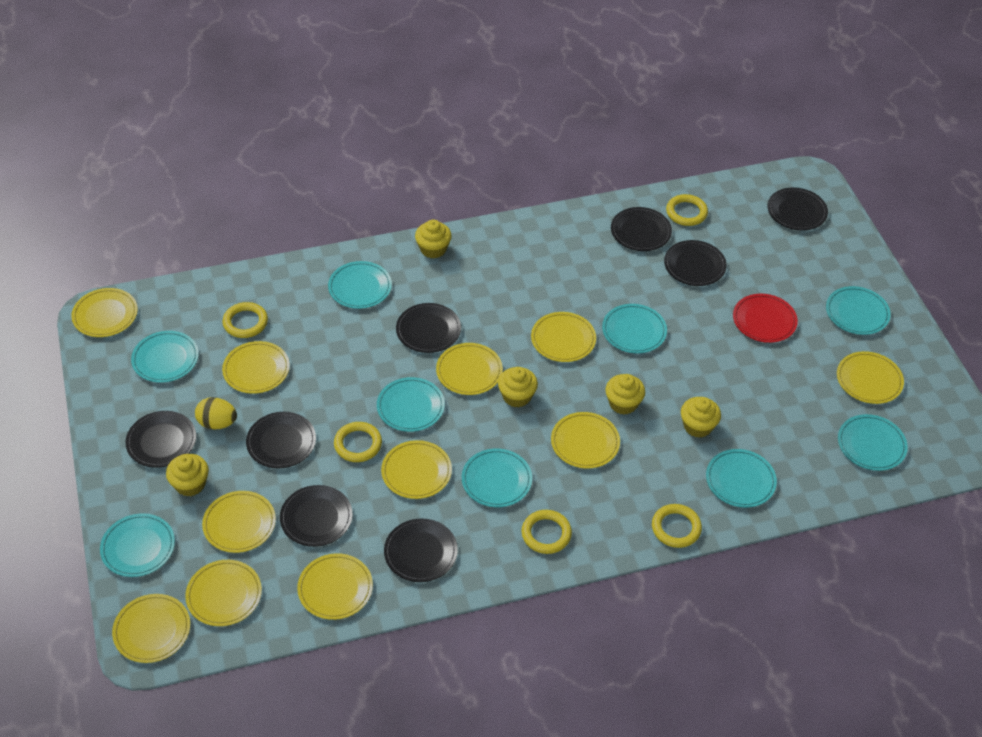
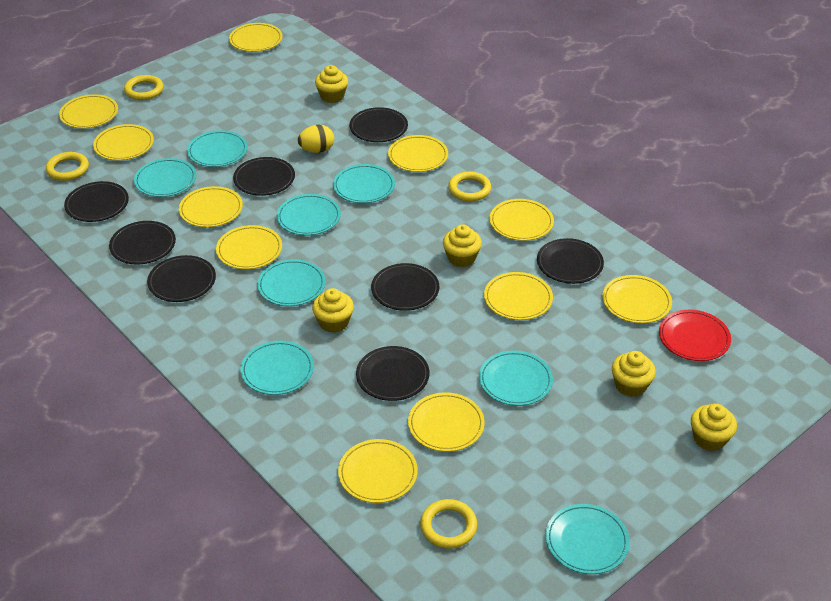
turquoise plate: 9 -> 8
yellow ring: 5 -> 4

